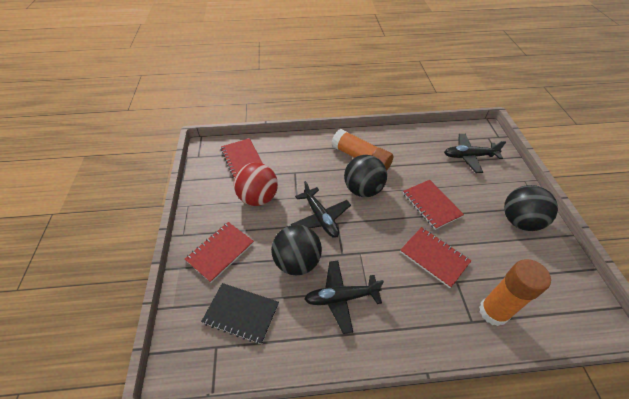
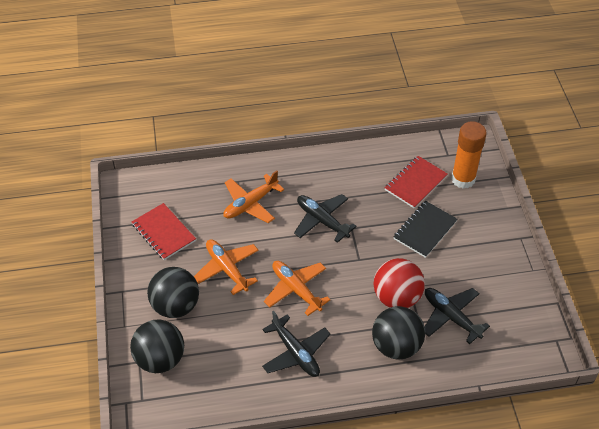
orange glue stick: 2 -> 1
orange plane: 0 -> 3
red notebook: 4 -> 2

